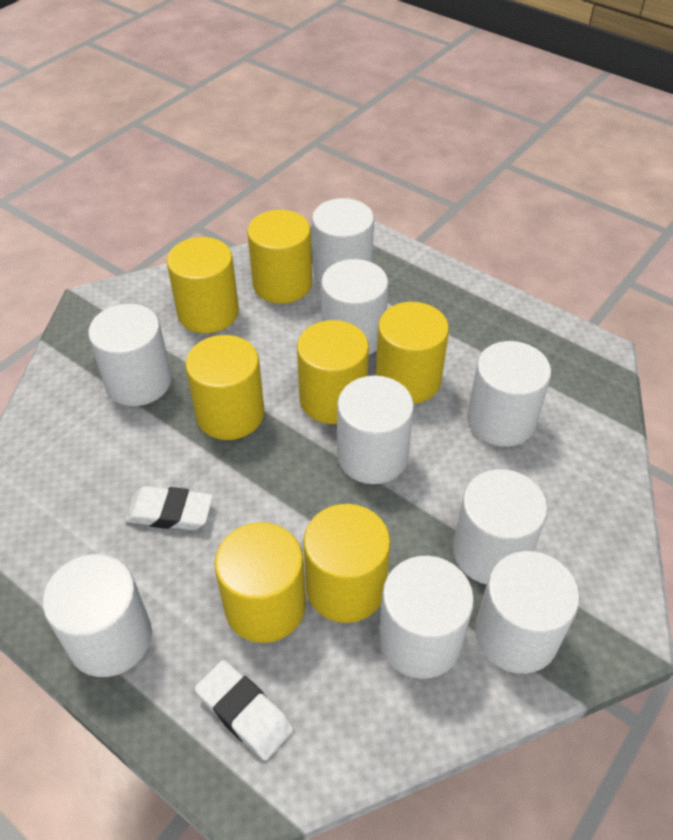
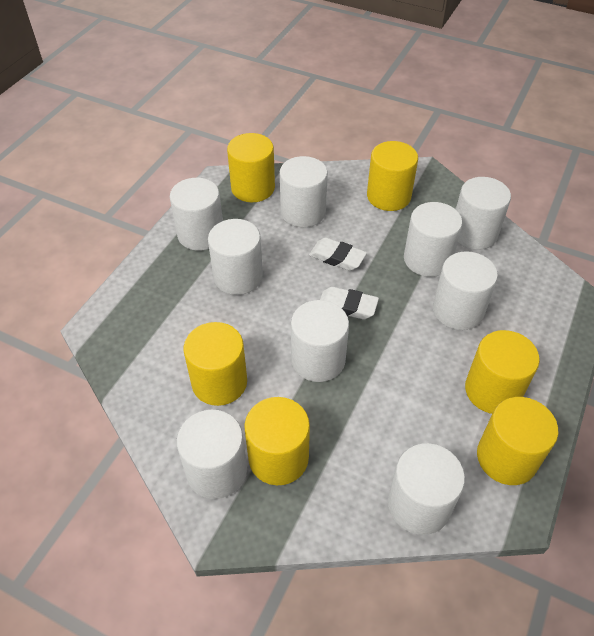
yellow cylinder: 7 -> 6

